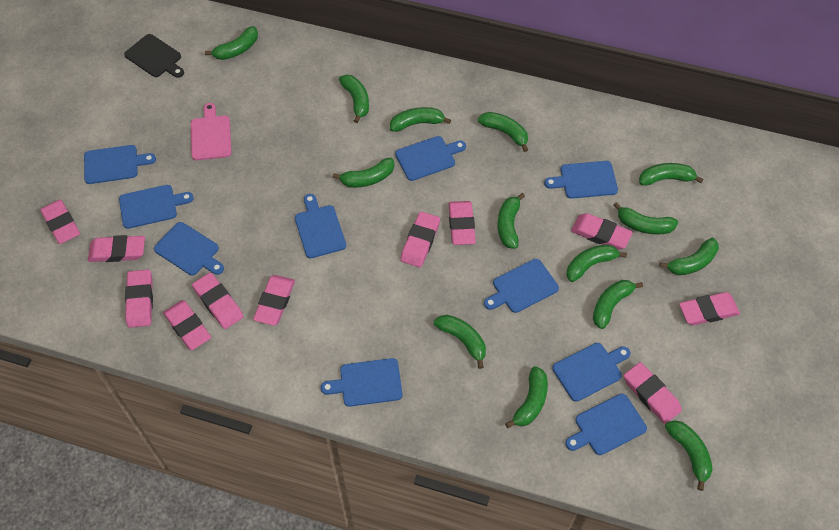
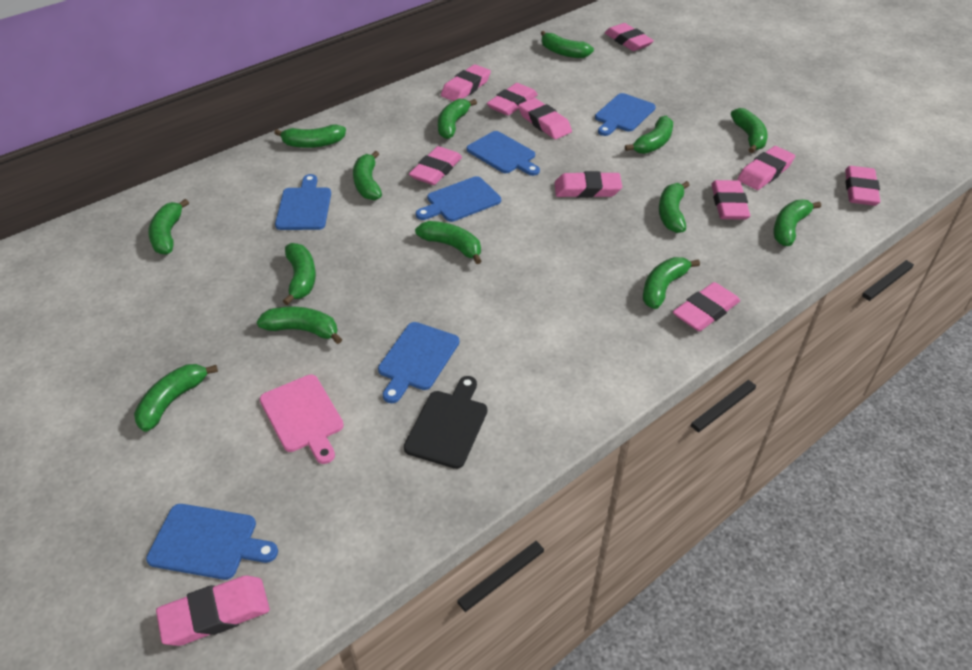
blue cutting board: 10 -> 6

